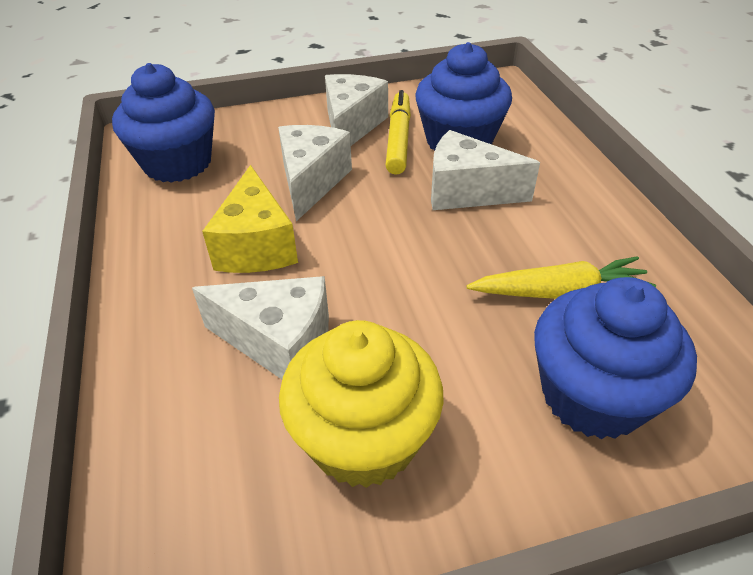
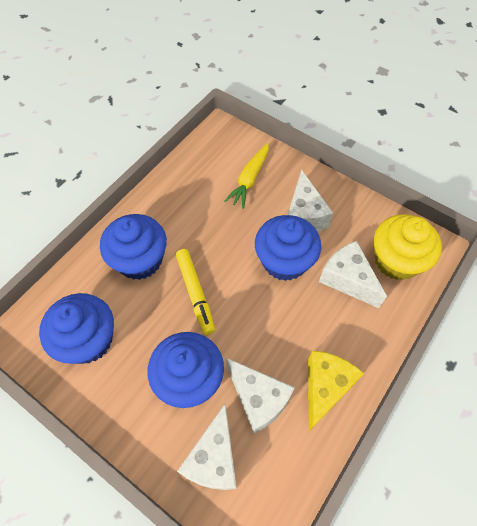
blue cupcake: 3 -> 4

